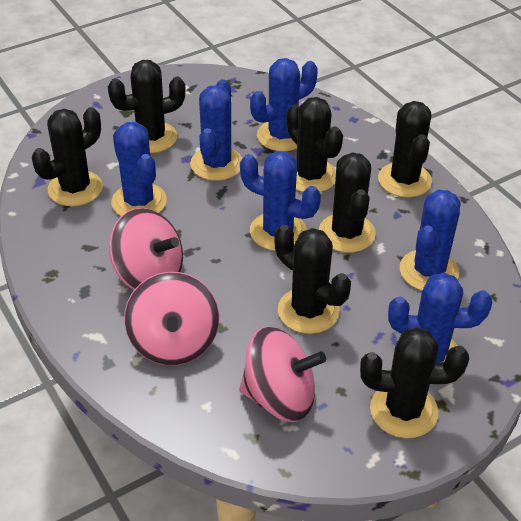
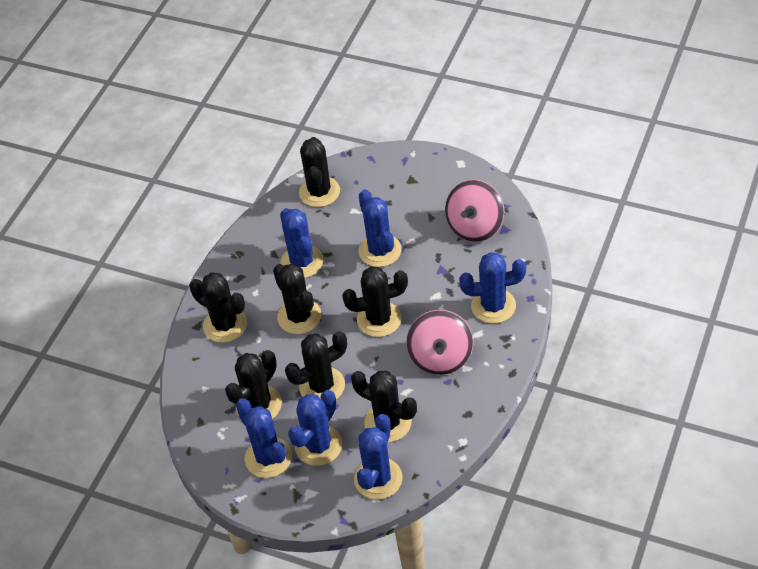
pink spinning top: 3 -> 2

